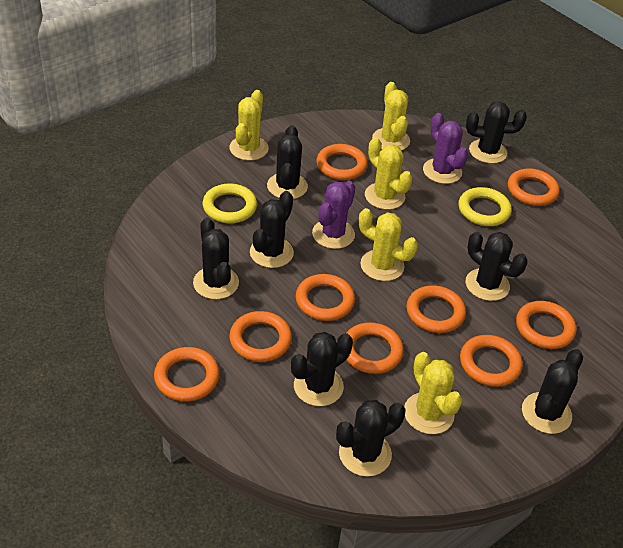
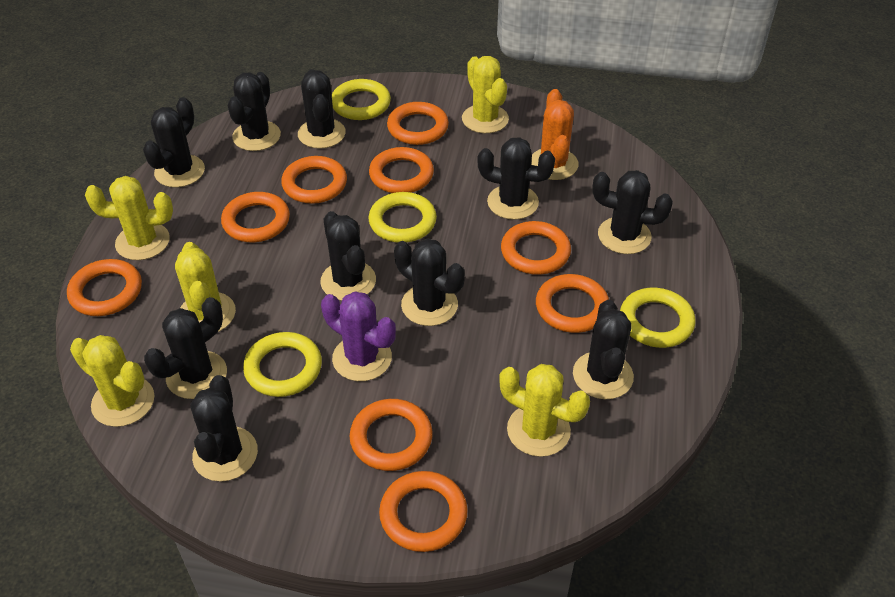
black cactus: 8 -> 10
orange cactus: 0 -> 1
purple cactus: 2 -> 1
yellow ring: 2 -> 4

